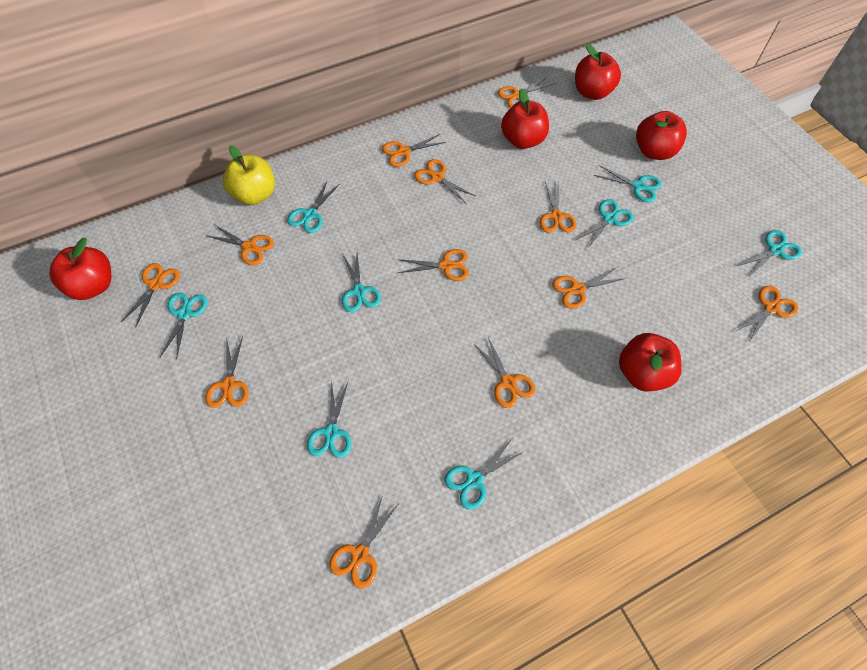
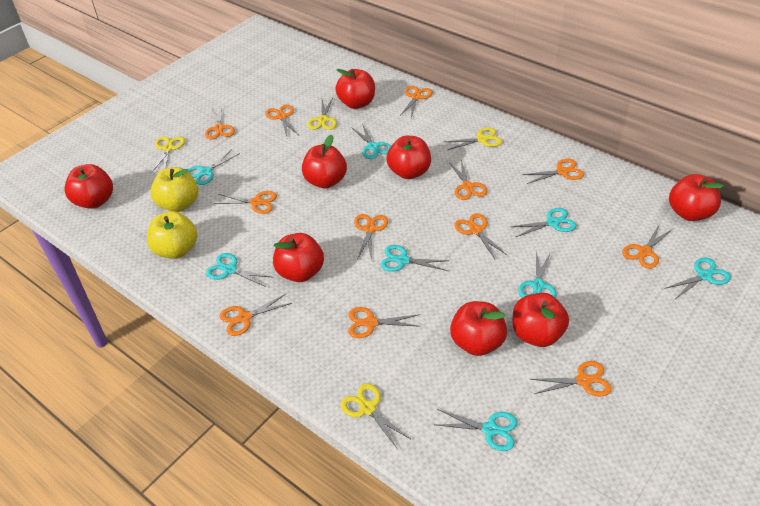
red apple: 5 -> 8
yellow apple: 1 -> 2
yellow scissors: 0 -> 4

